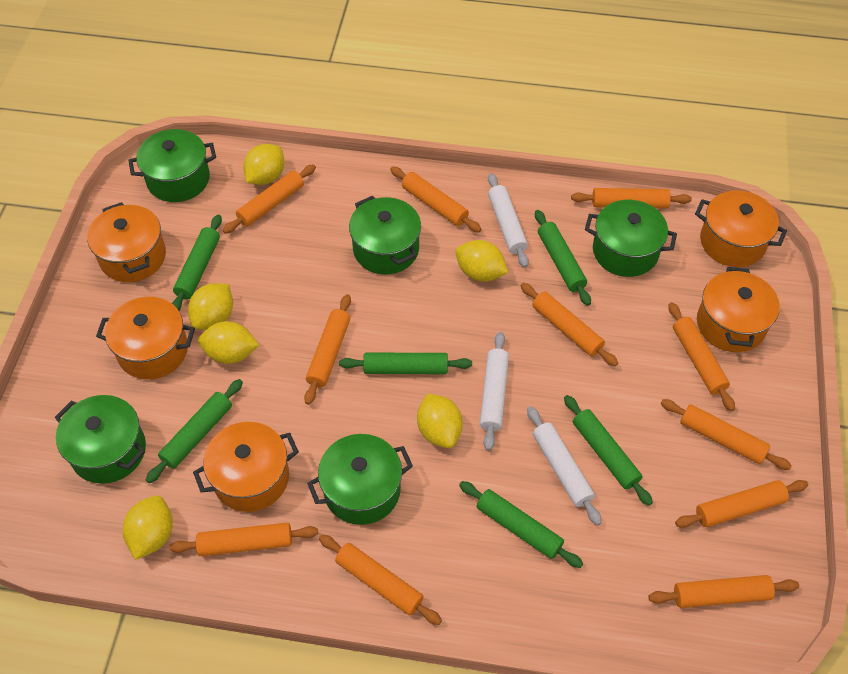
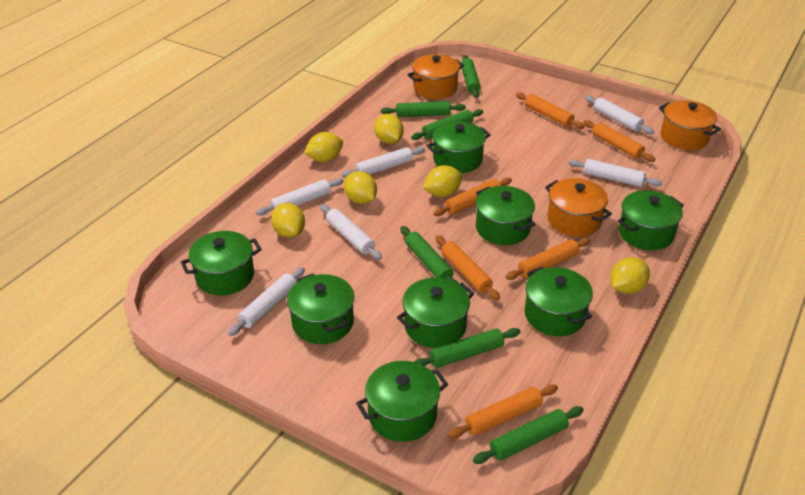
green pot: 5 -> 8
orange pot: 5 -> 3
orange rolling pin: 11 -> 6
white rolling pin: 3 -> 6

